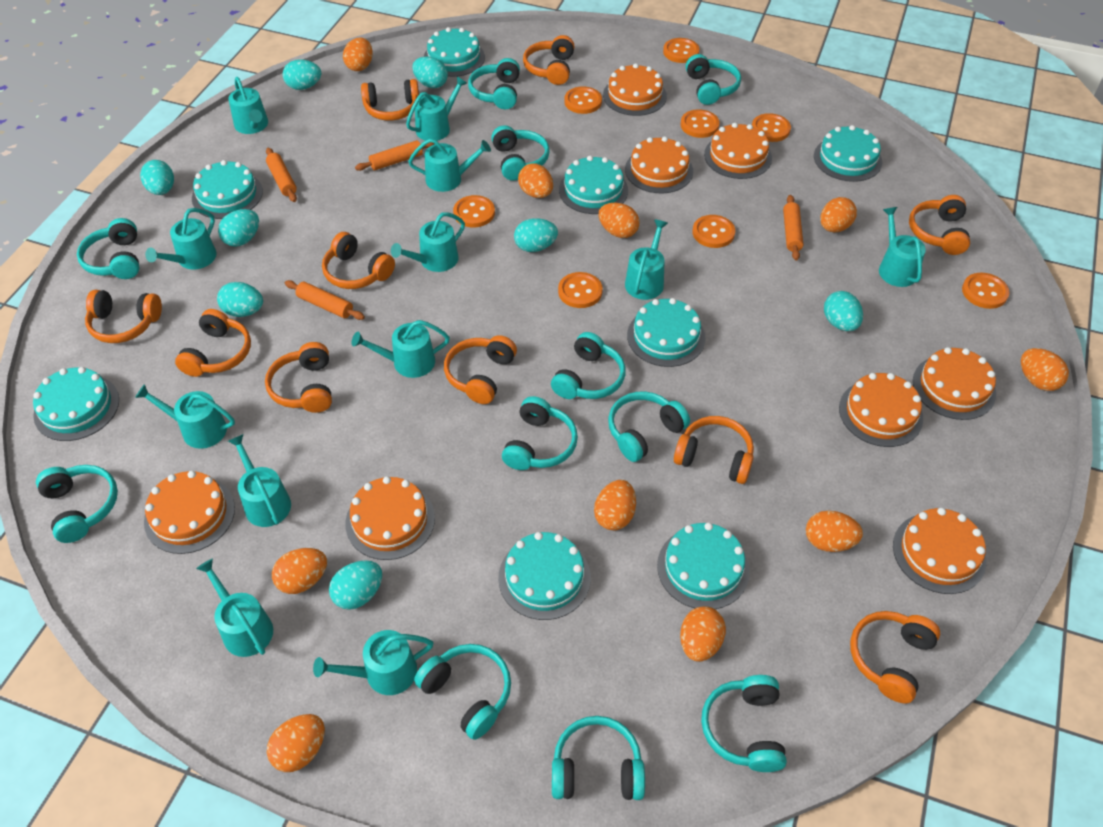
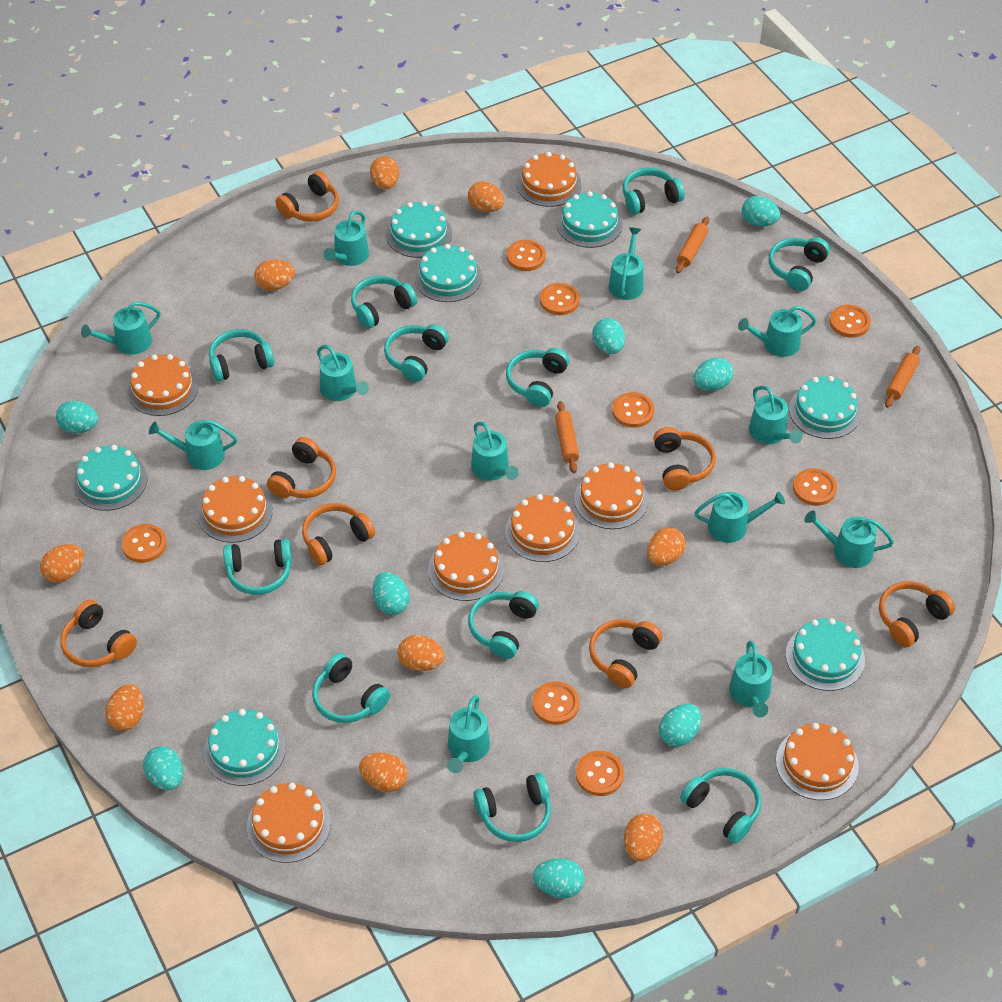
orange egg: 10 -> 9
orange headphones: 10 -> 7
orange rolling pin: 4 -> 3
turquoise cake: 8 -> 7

